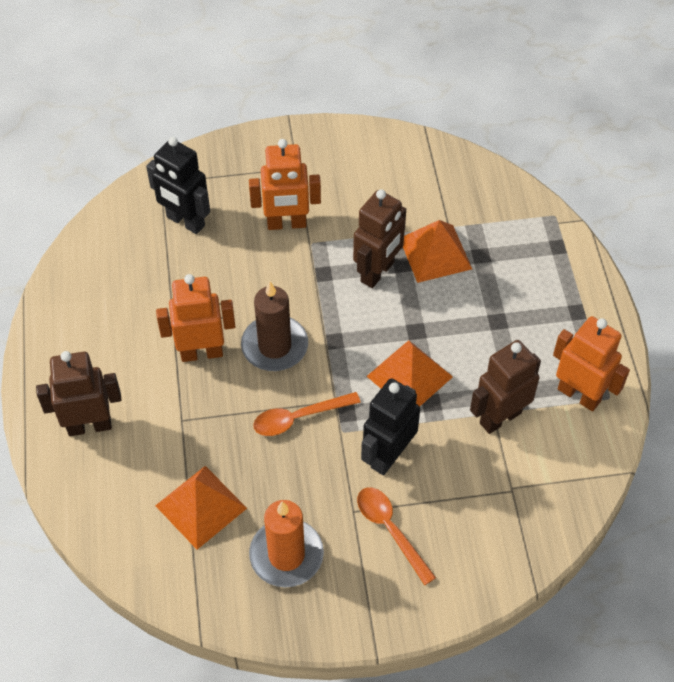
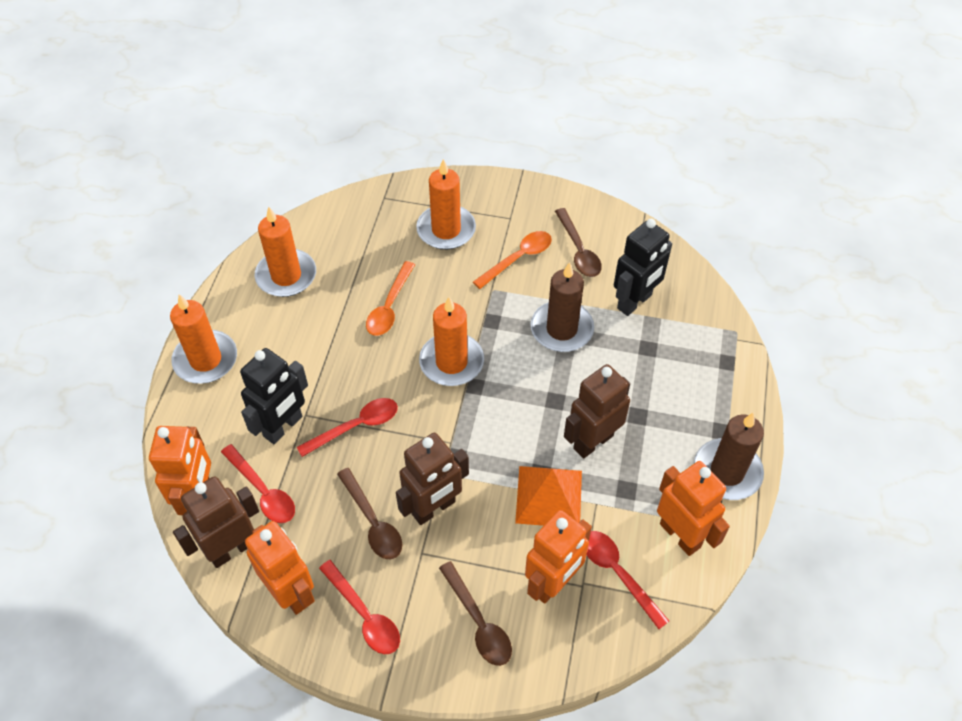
brown candle: 1 -> 2
brown spoon: 0 -> 3
orange candle: 1 -> 4
orange pyramid: 3 -> 1
orange robot: 3 -> 4
red spoon: 0 -> 4

